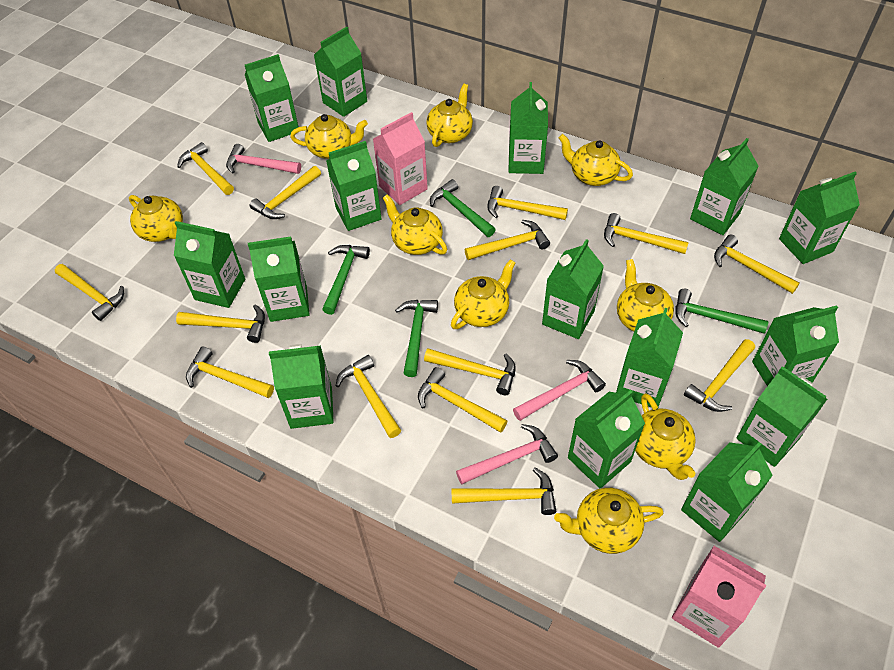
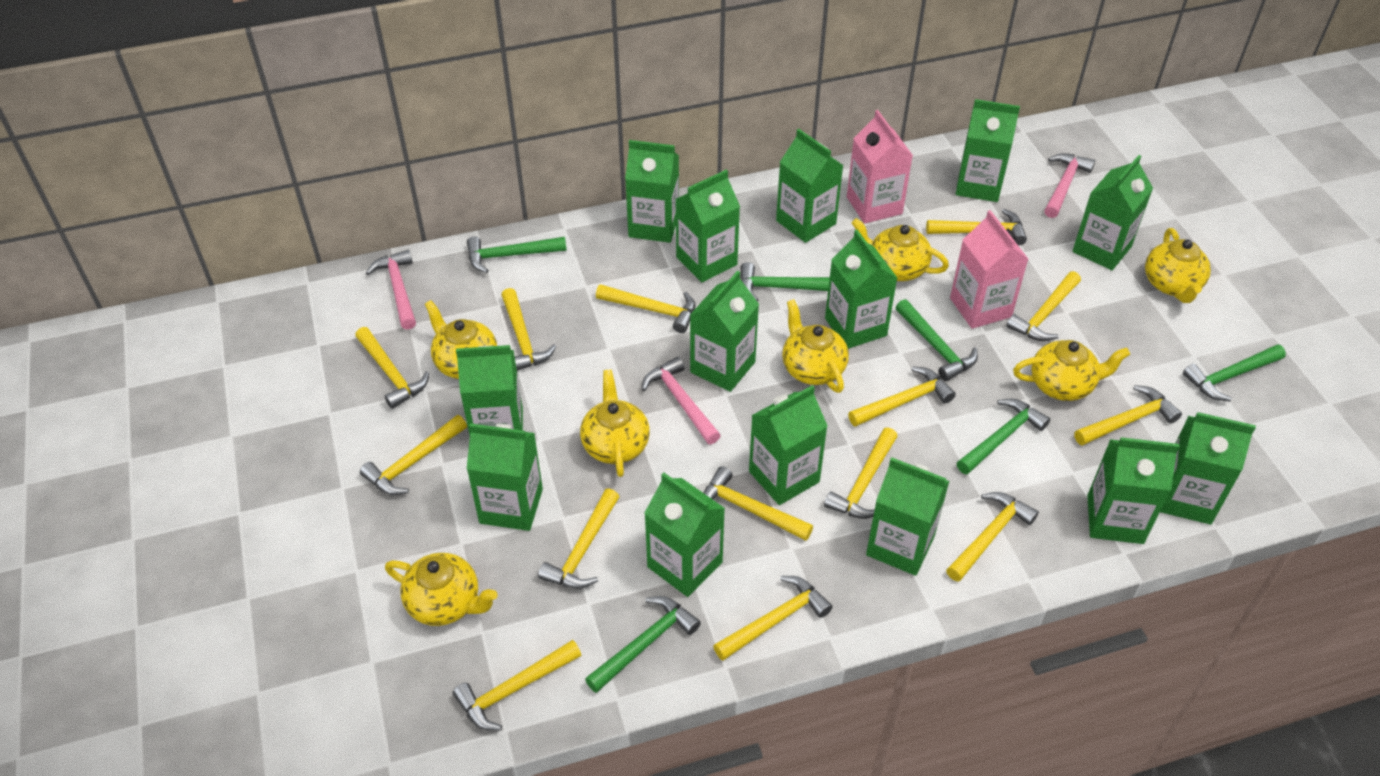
green carton: 15 -> 14
green hammer: 4 -> 6
yellow teapot: 9 -> 7

